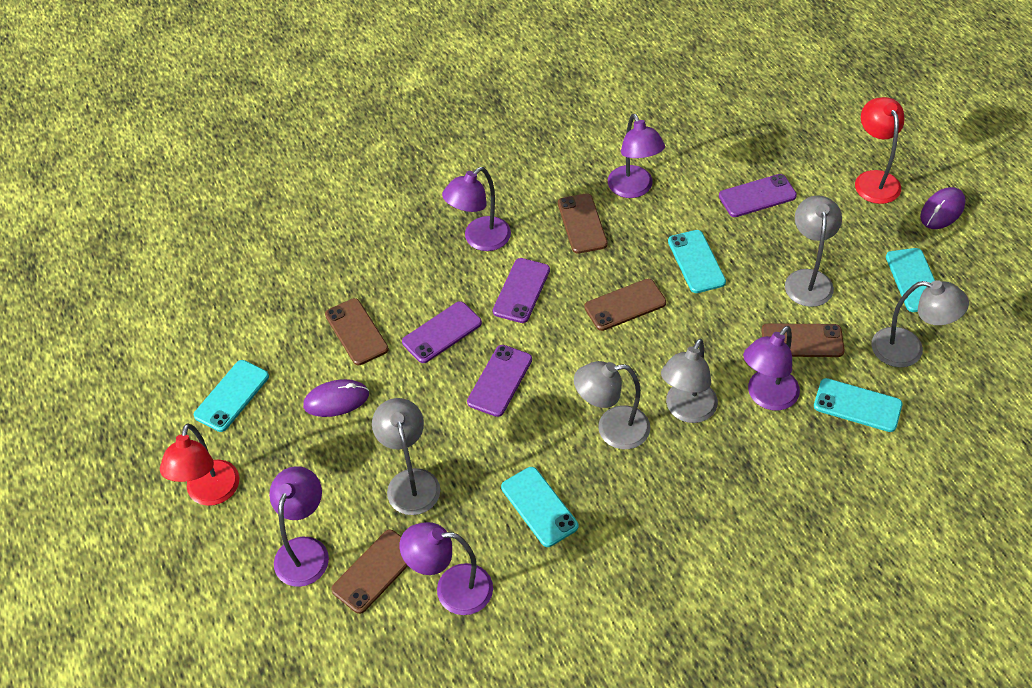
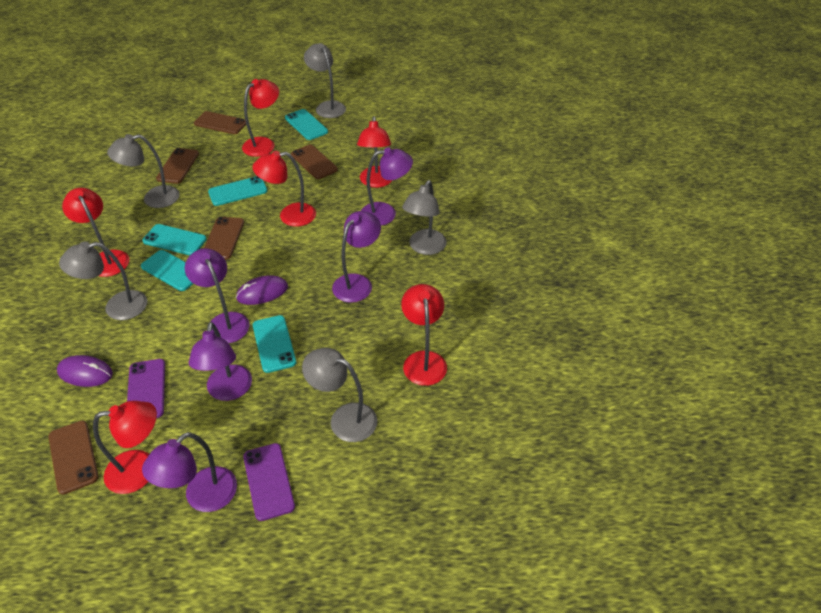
purple phone: 4 -> 2
red lamp: 2 -> 6

